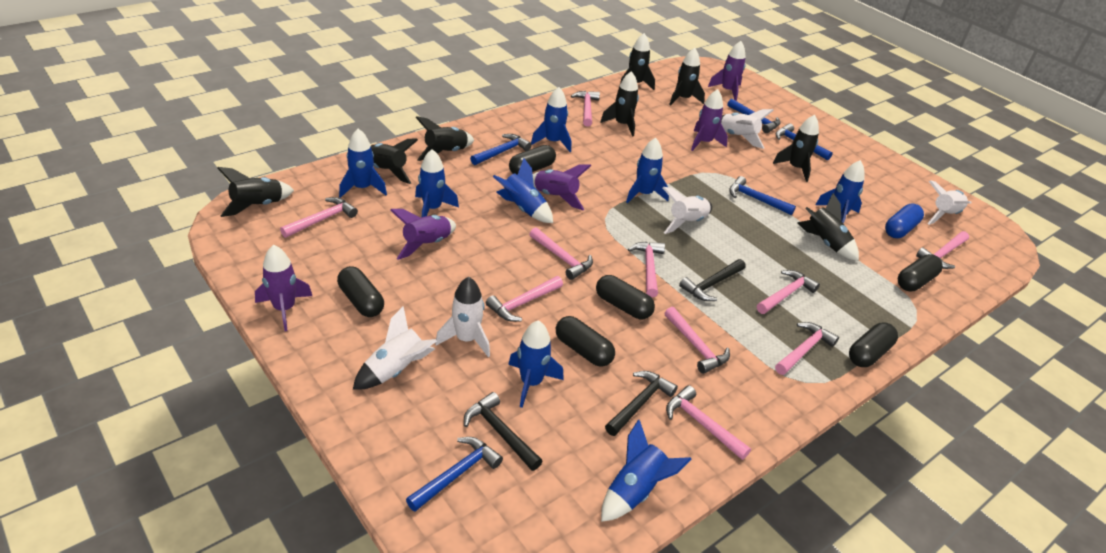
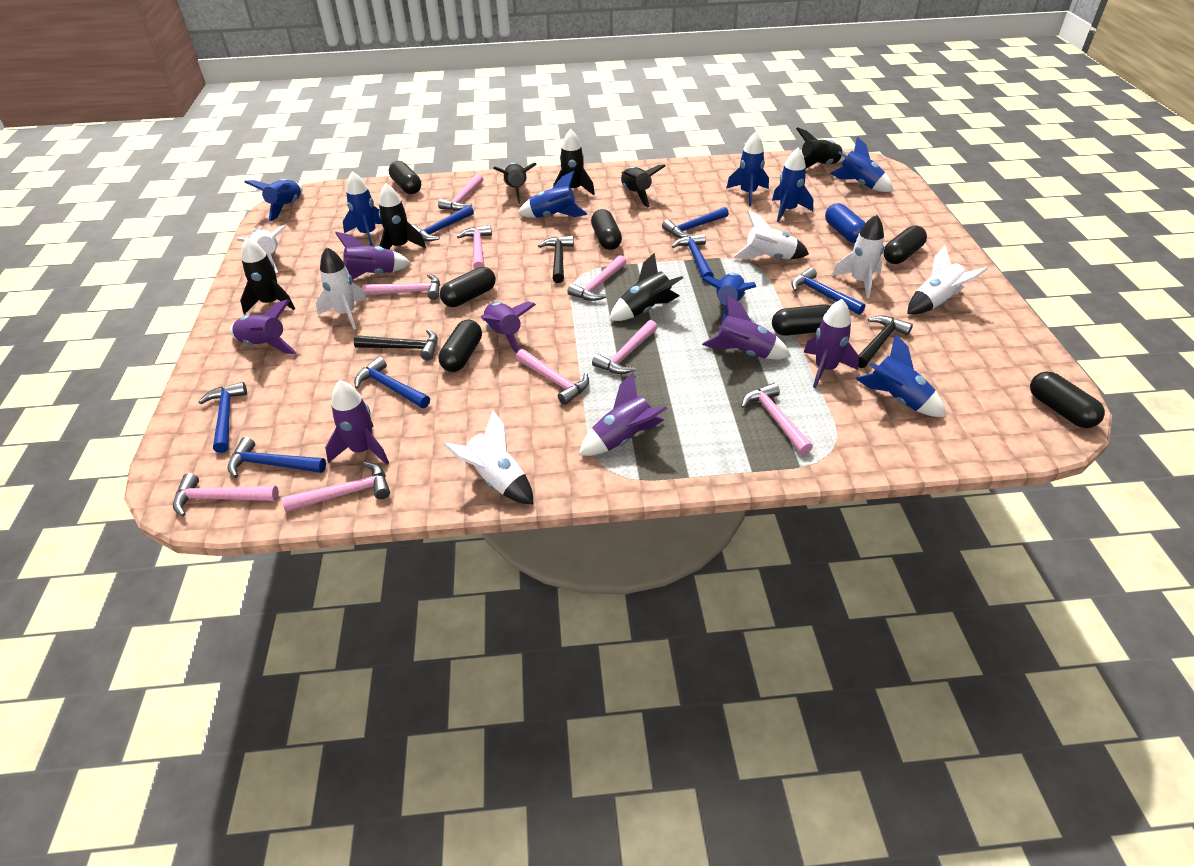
black capsule: 6 -> 7
black rocket: 8 -> 7
blue hammer: 5 -> 7
pink hammer: 10 -> 9
purple rocket: 5 -> 7
white rocket: 5 -> 6

